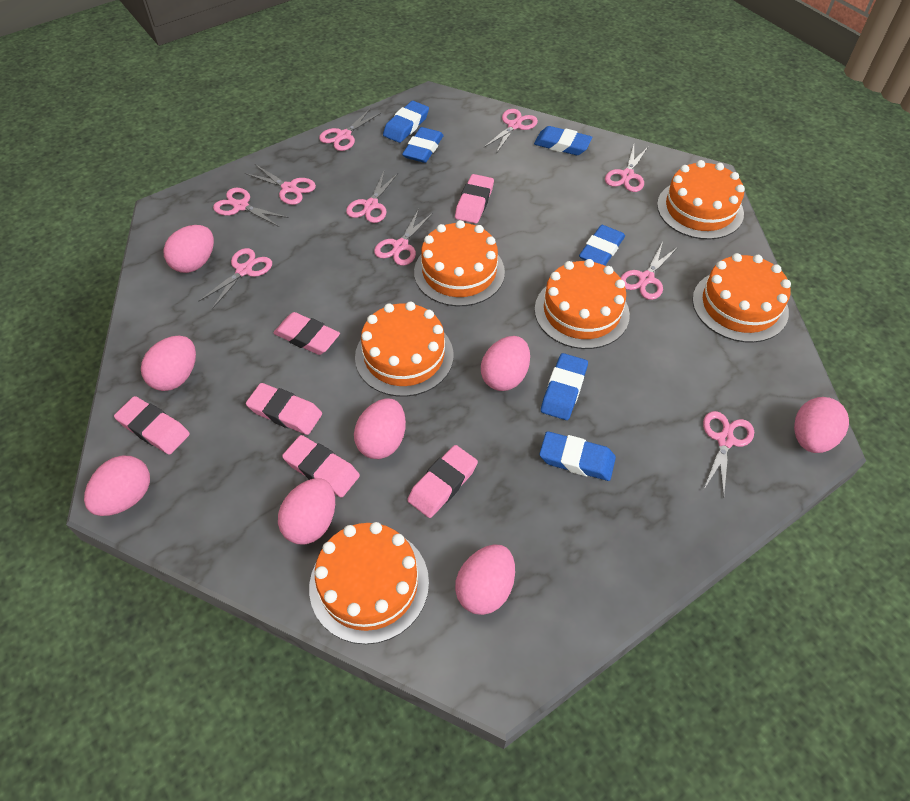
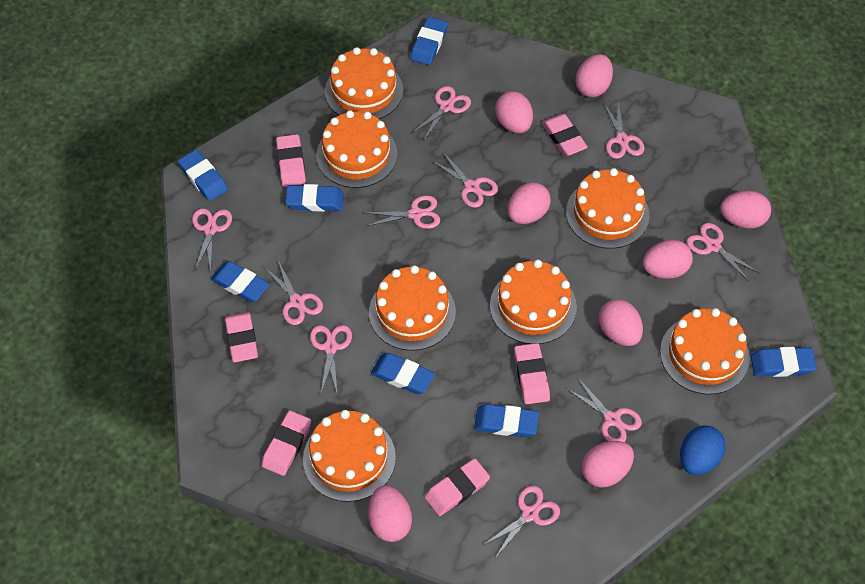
blue egg: 0 -> 1
blue eraser: 6 -> 7
orange cake: 6 -> 7

